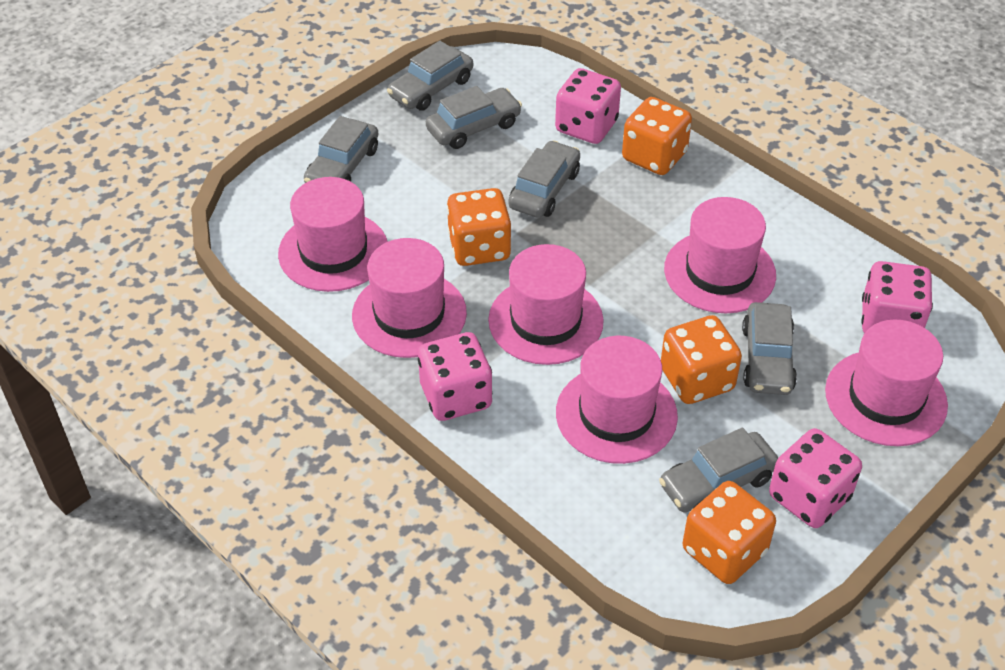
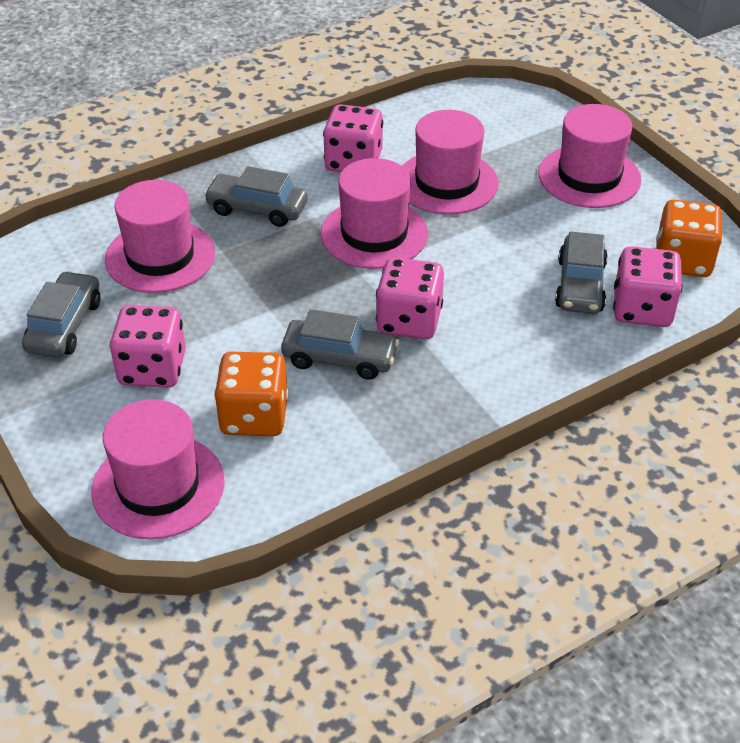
grey car: 6 -> 4
orange dice: 4 -> 2
pink hat: 6 -> 5

